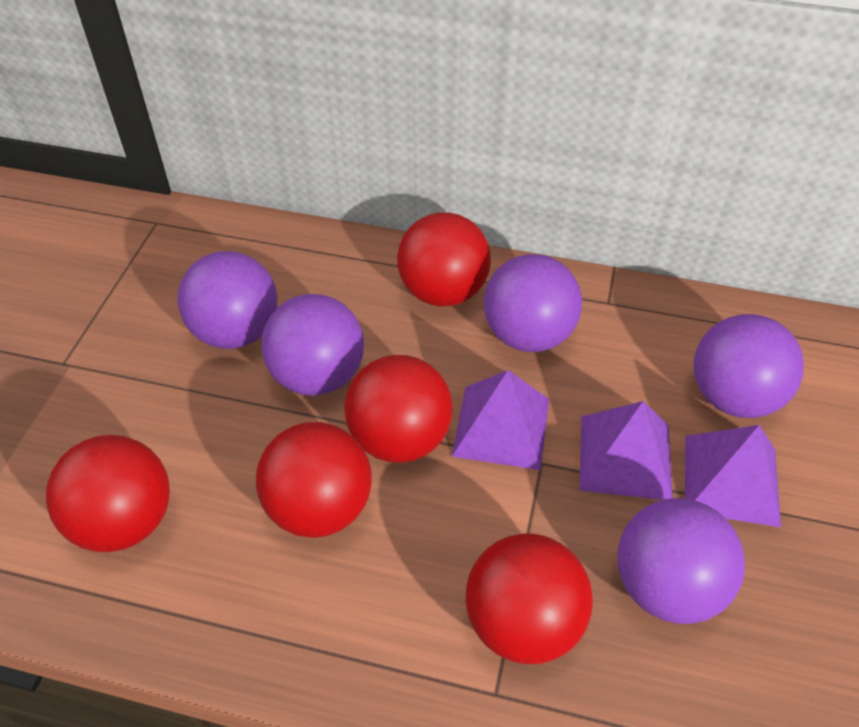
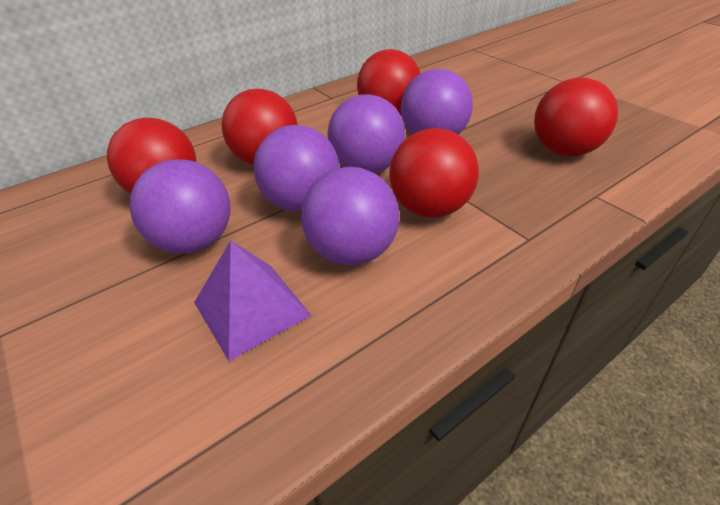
purple pyramid: 3 -> 1

